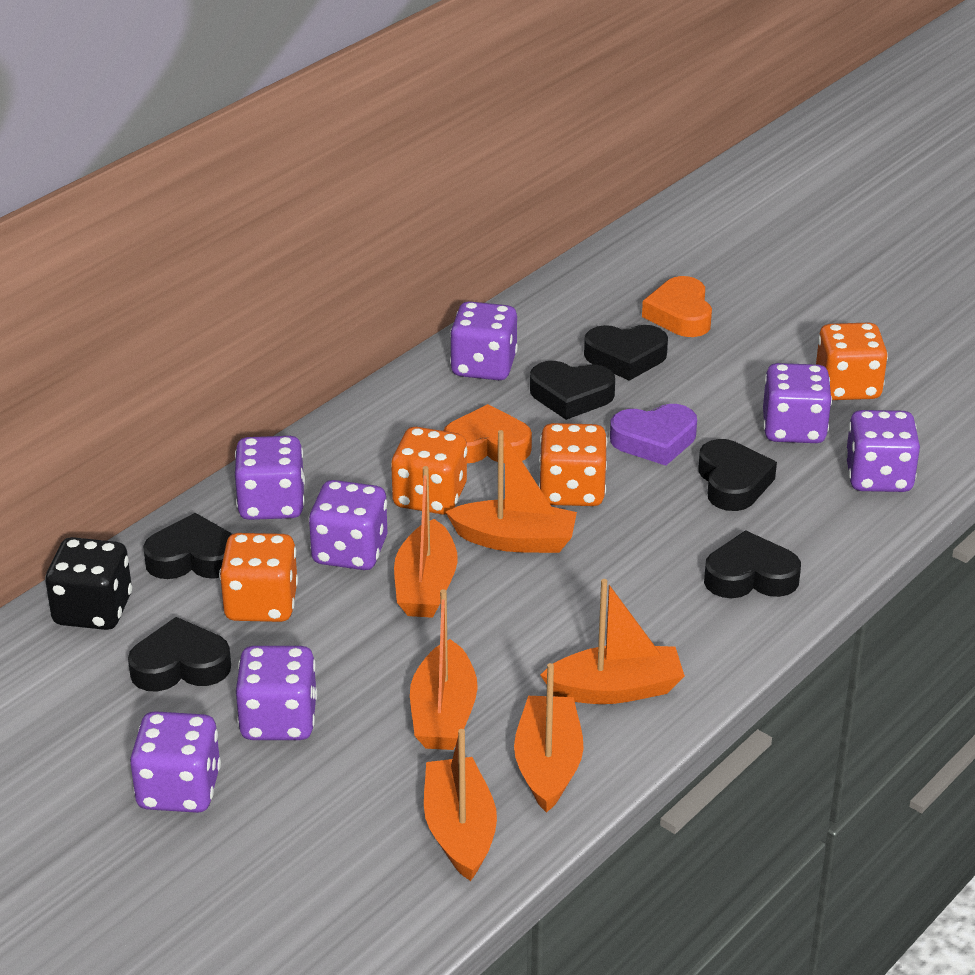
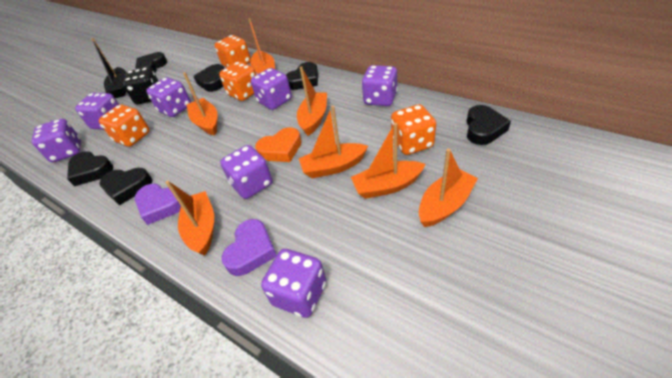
black boat: 0 -> 1
orange boat: 6 -> 7
orange heart: 2 -> 1
purple heart: 1 -> 2

